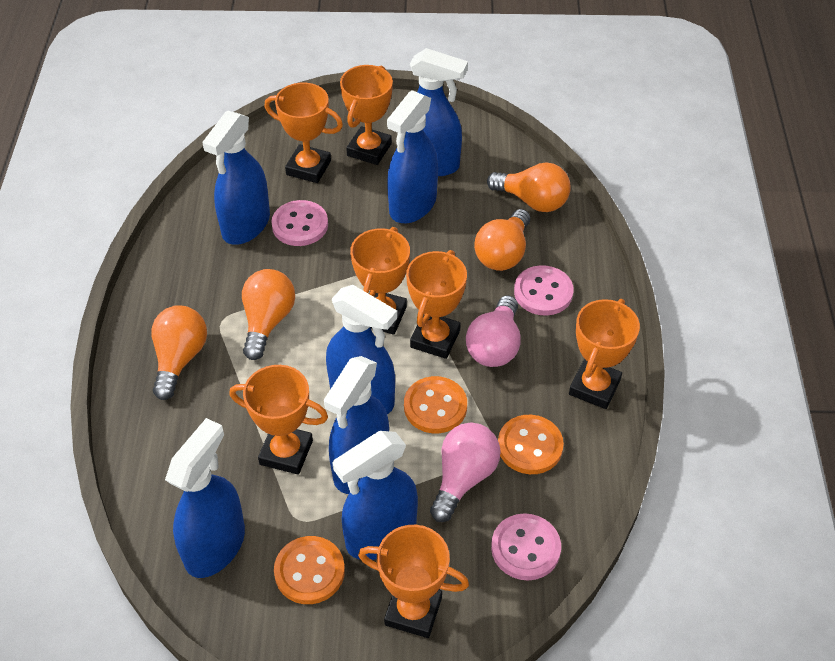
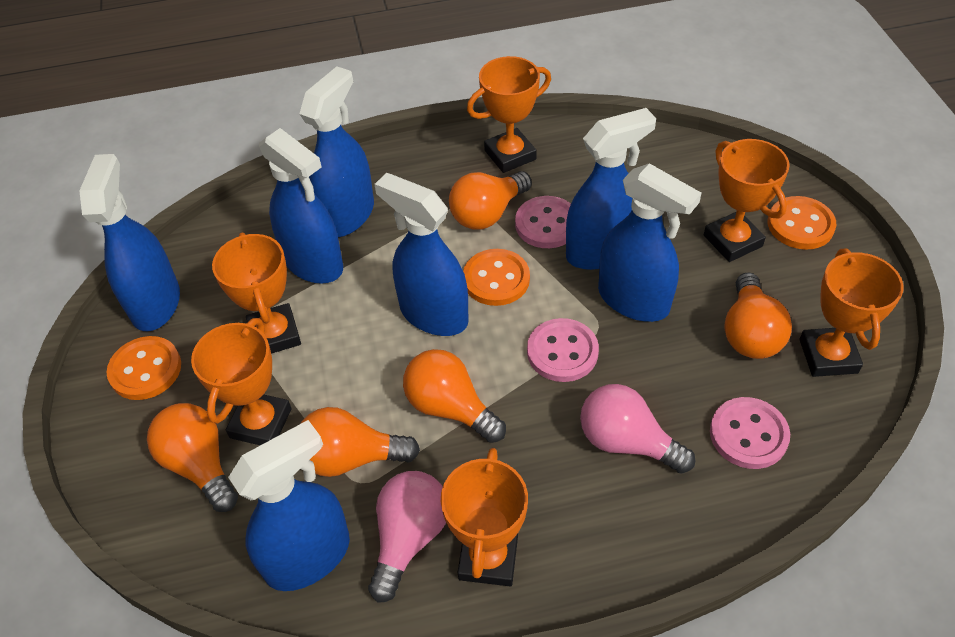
orange light bulb: 4 -> 5
orange trophy: 7 -> 6

